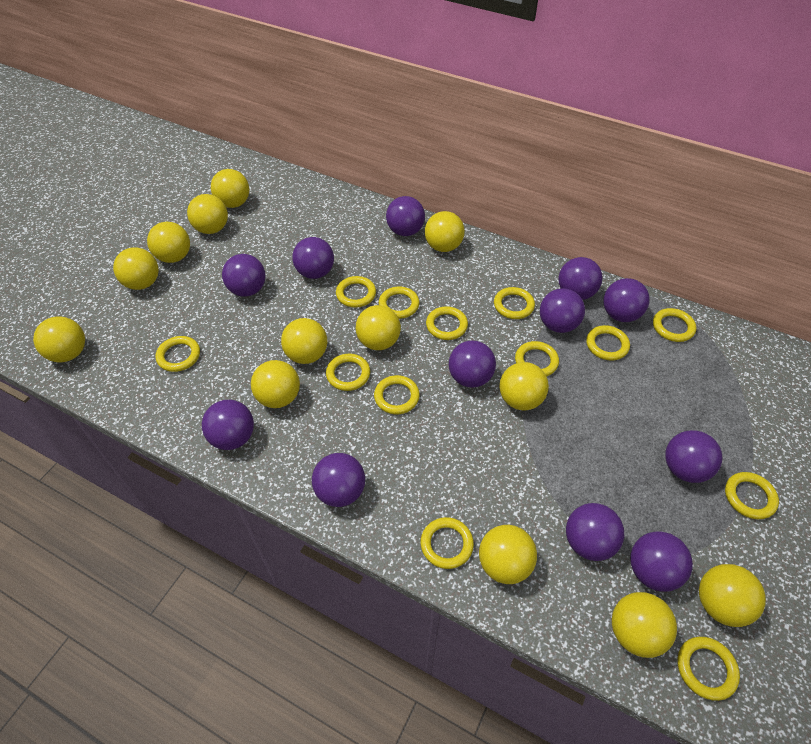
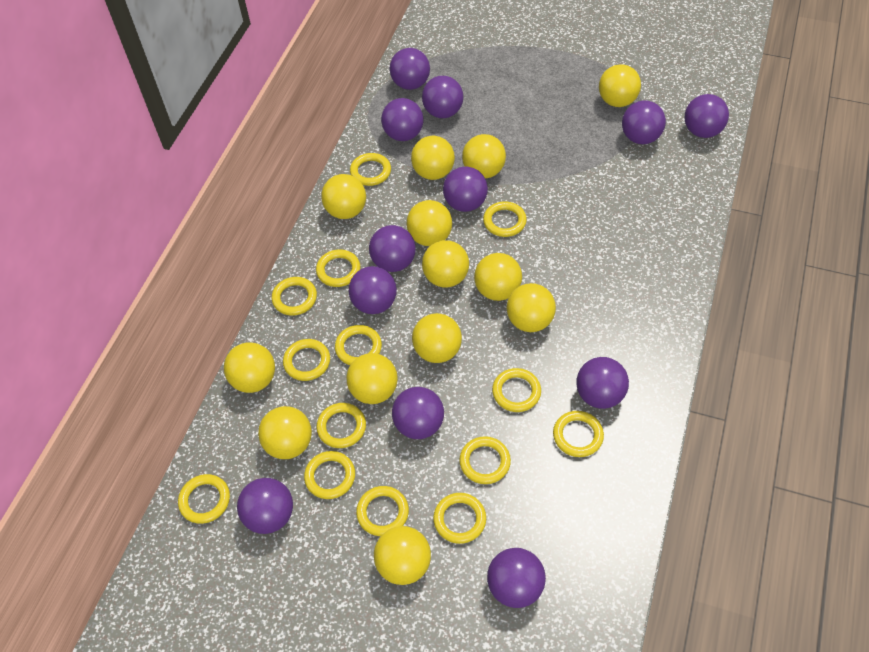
yellow ring: 13 -> 14

